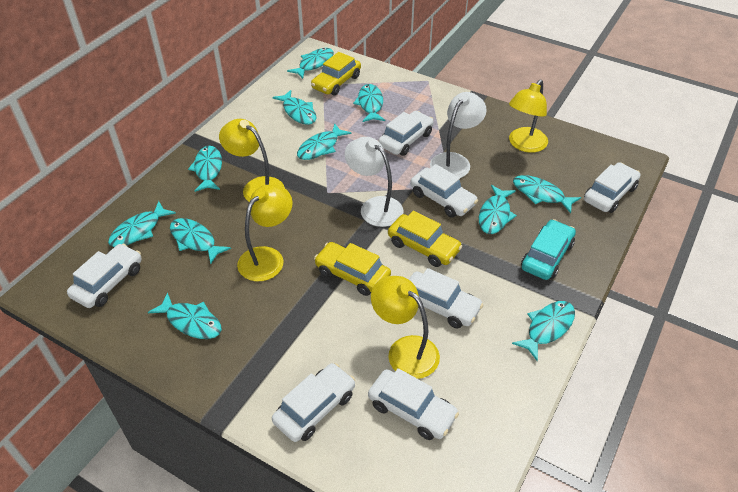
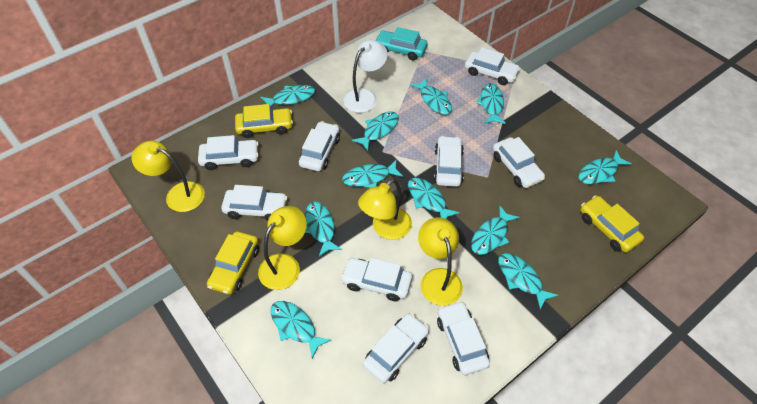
white car: 7 -> 9
white lamp: 2 -> 1

